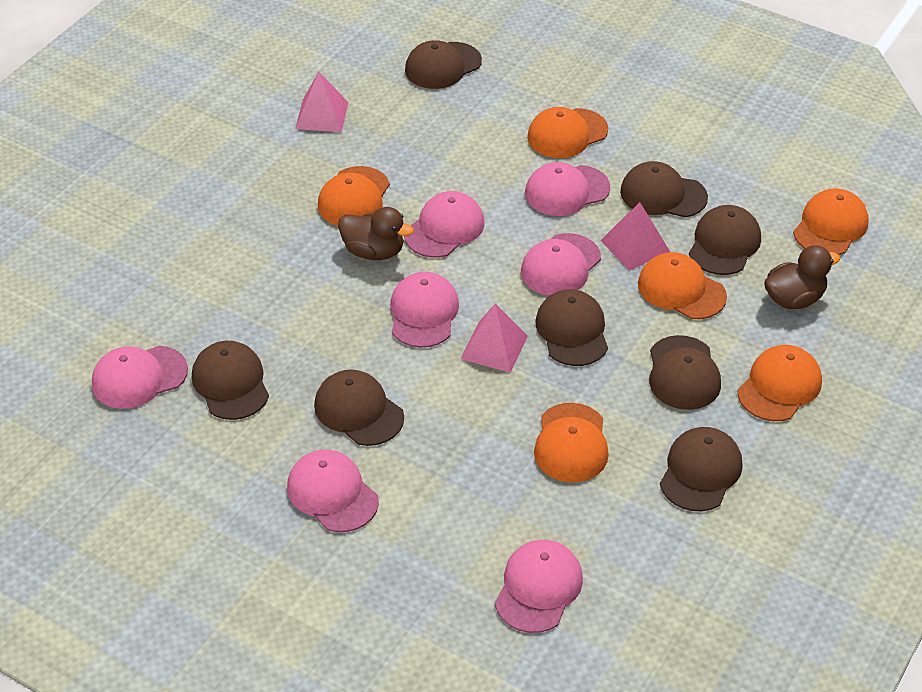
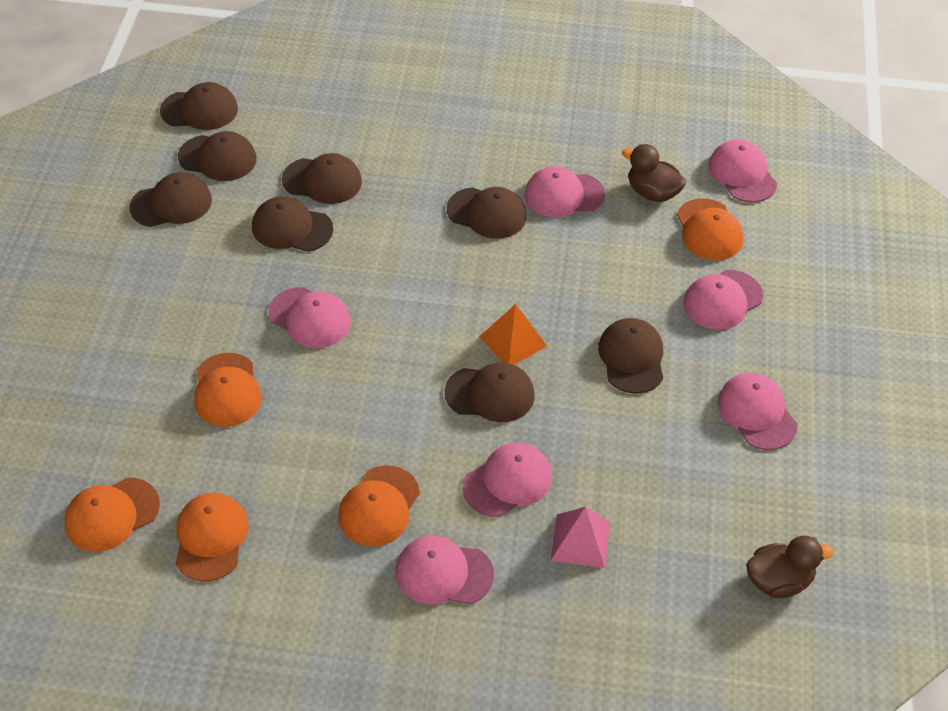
orange cap: 6 -> 5
orange pyramid: 0 -> 1
pink pyramid: 3 -> 1

